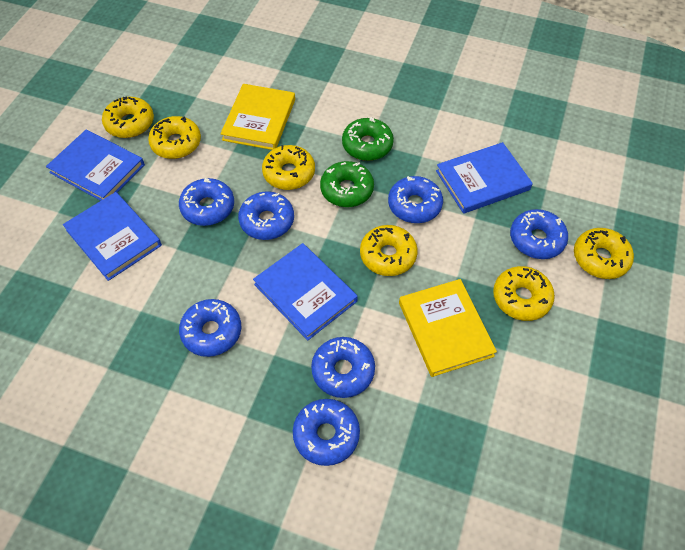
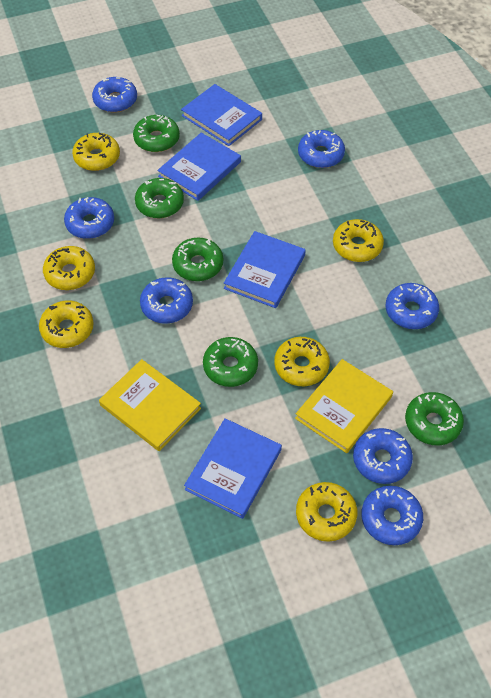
green donut: 2 -> 5

